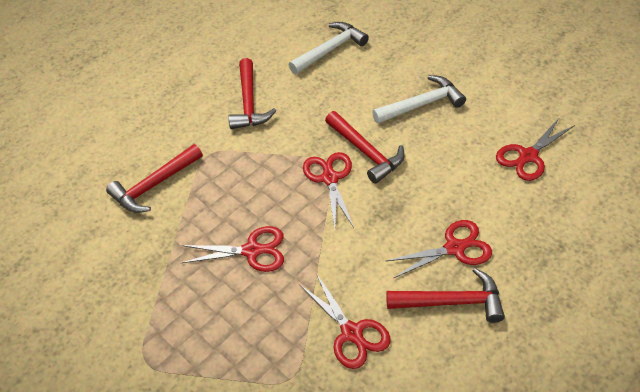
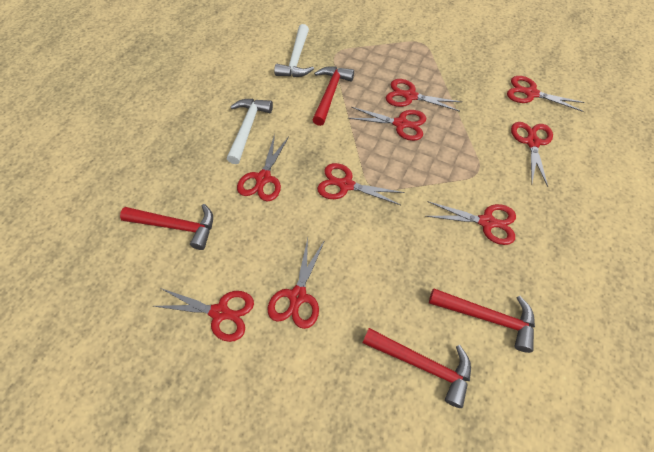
red scissors: 5 -> 9

